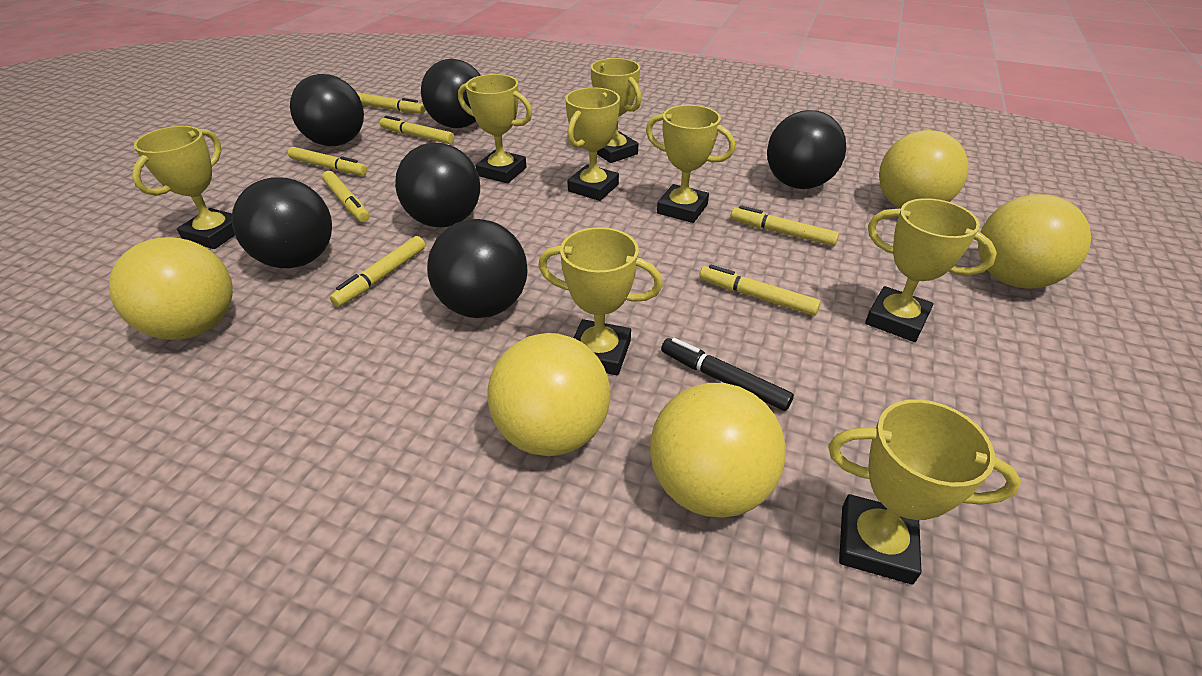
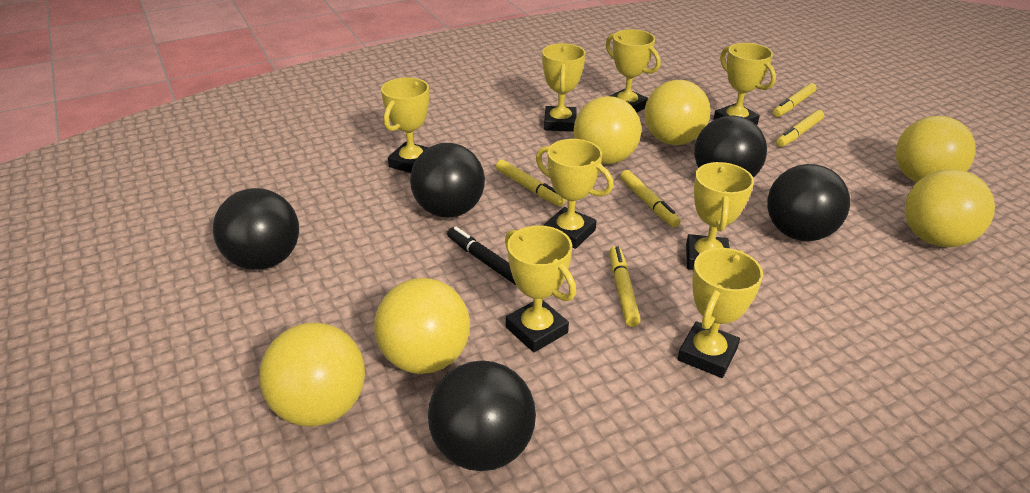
black ball: 6 -> 5
yellow ball: 5 -> 6
yellow marker: 7 -> 5

